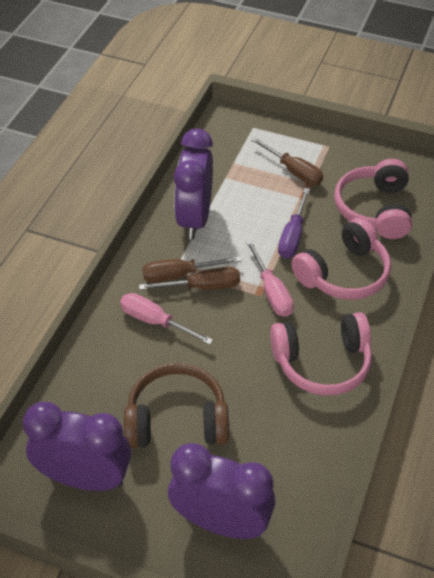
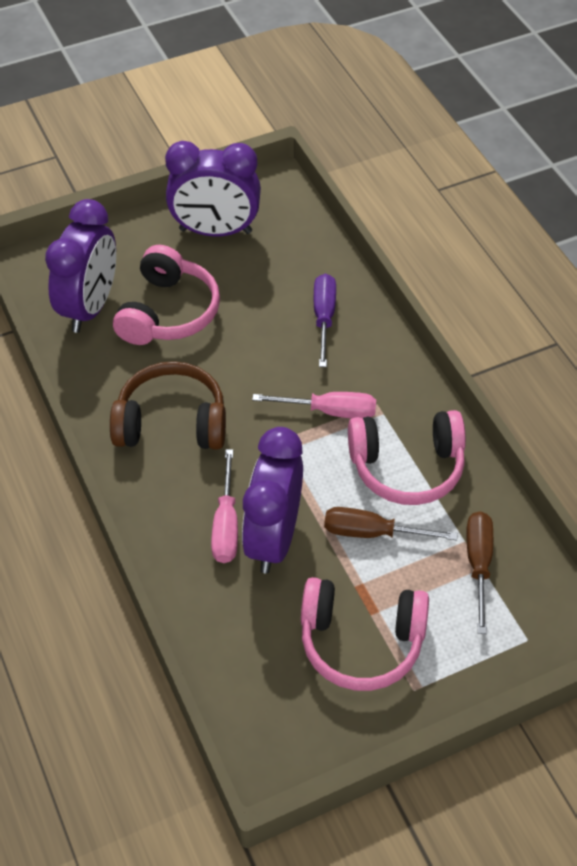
brown screwdriver: 3 -> 2

